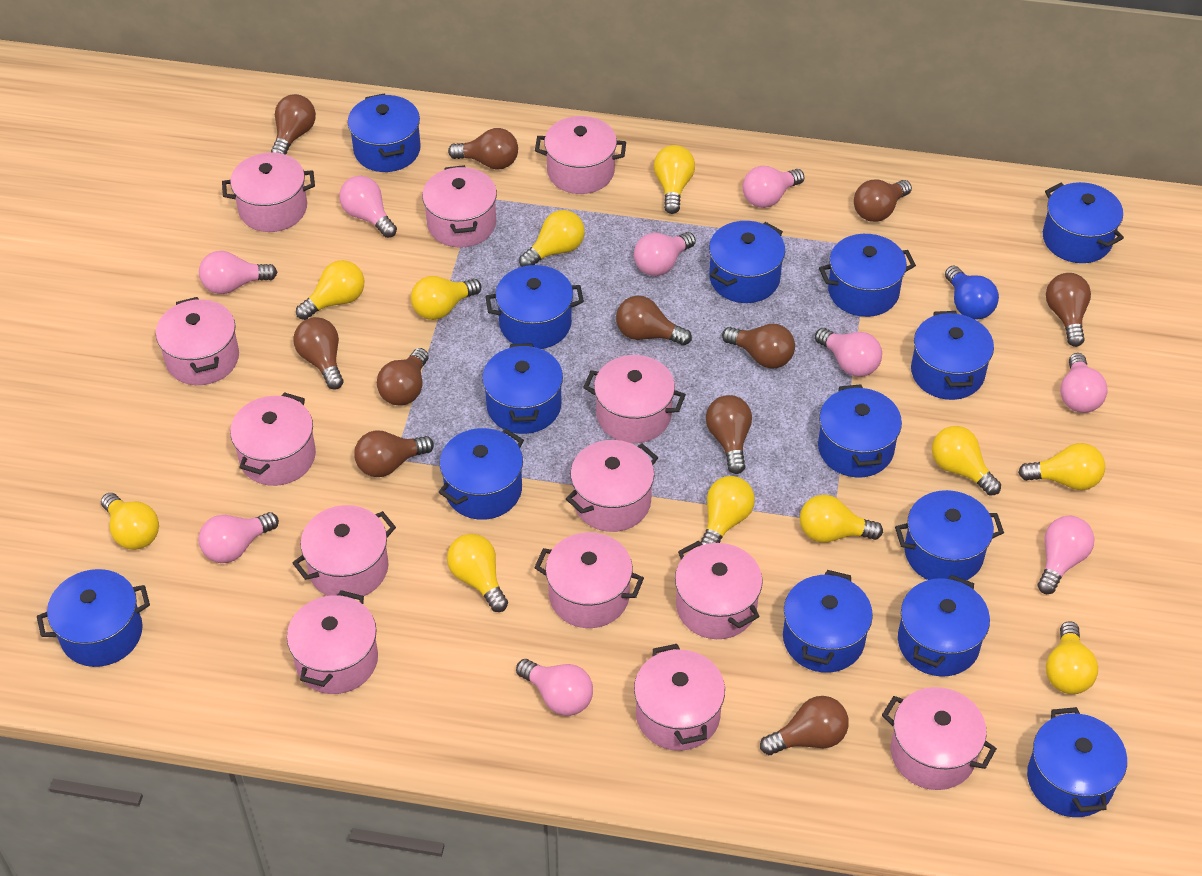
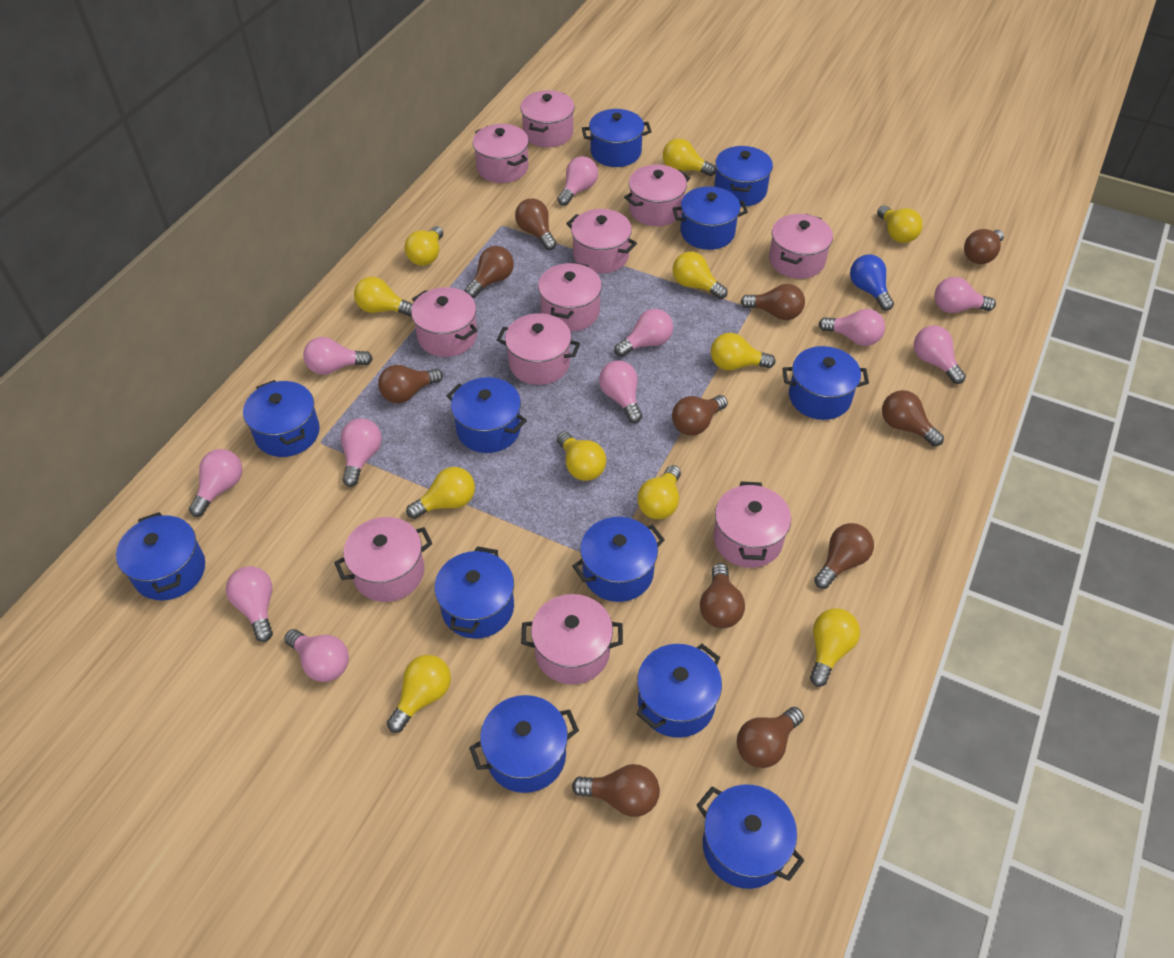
blue pot: 14 -> 12
pink light bulb: 9 -> 11
pink pot: 13 -> 11

